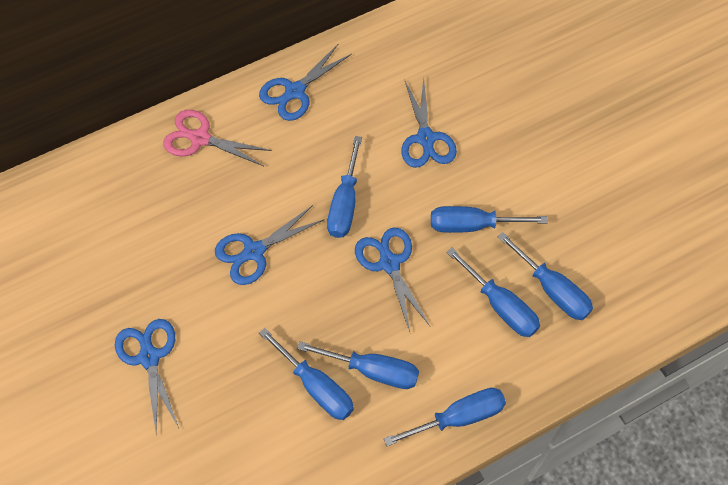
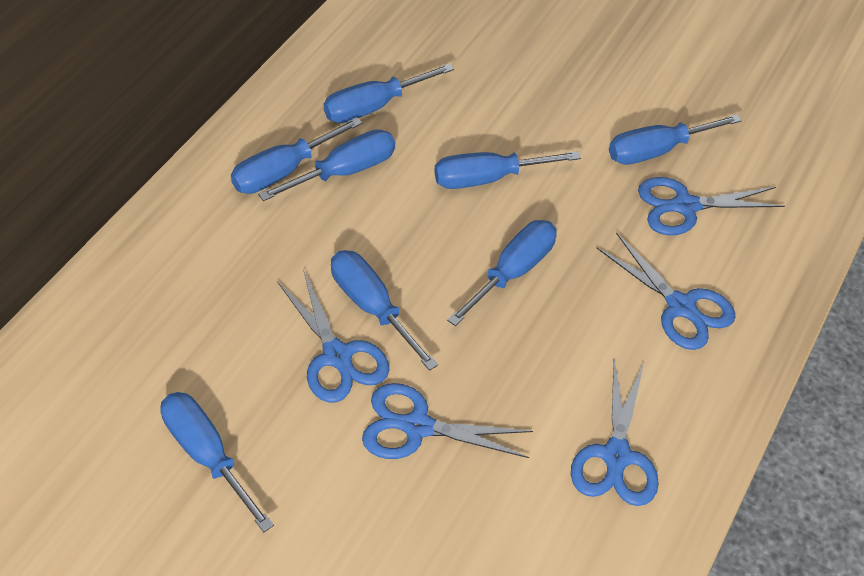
blue screwdriver: 7 -> 8
pink scissors: 1 -> 0

